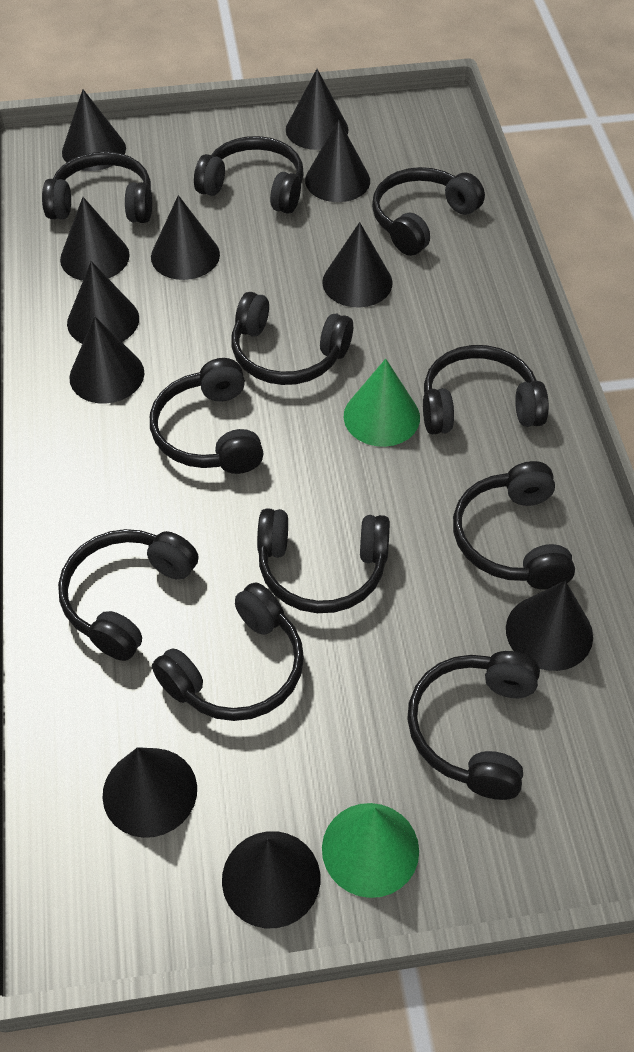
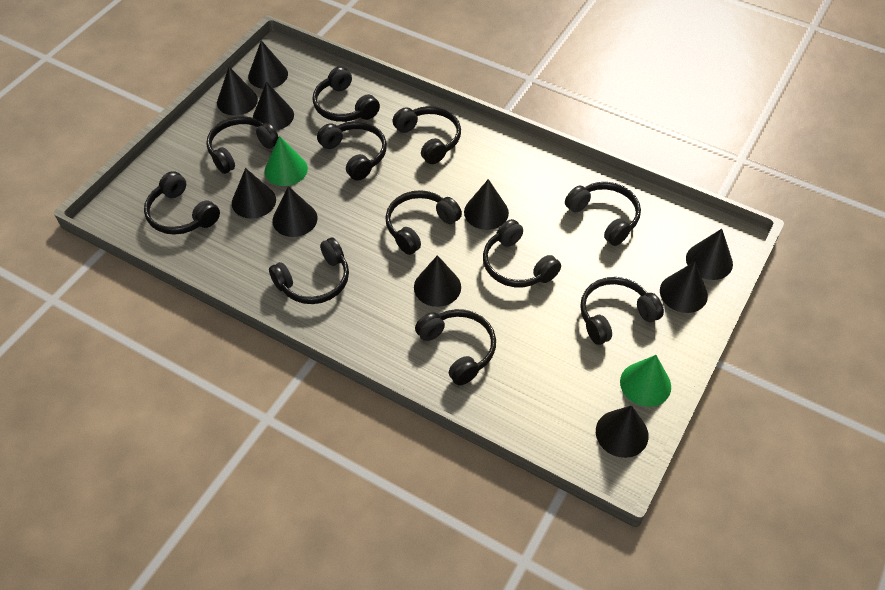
black cone: 11 -> 10

